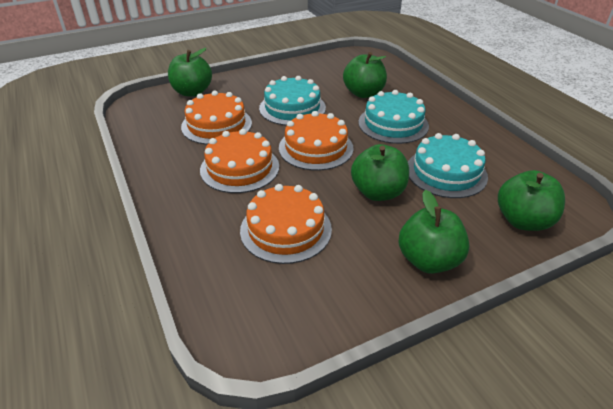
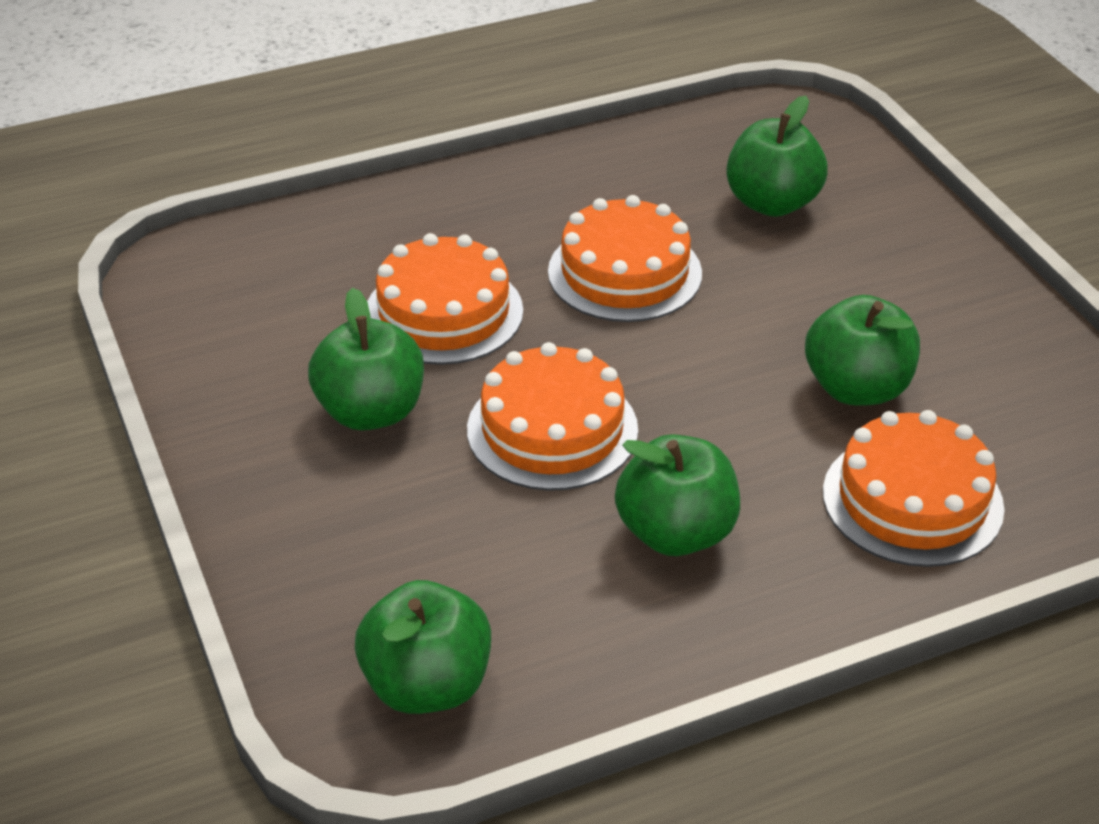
turquoise cake: 3 -> 0

